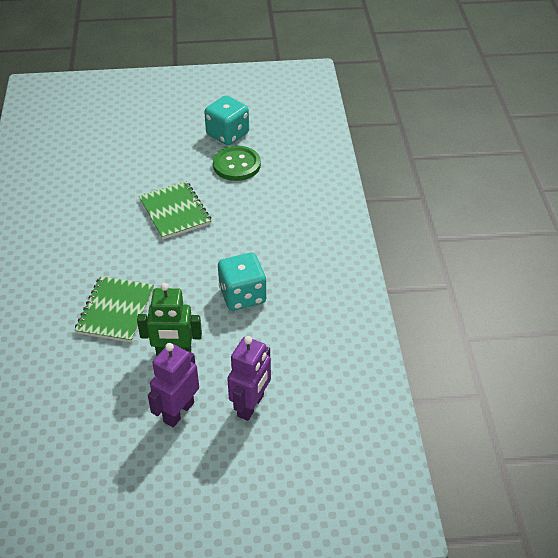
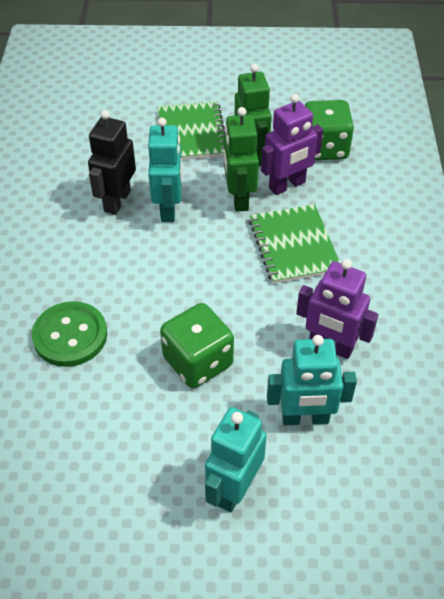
black robot: 0 -> 1
green dice: 0 -> 2
green robot: 1 -> 2
turquoise dice: 2 -> 0
turquoise robot: 0 -> 3

